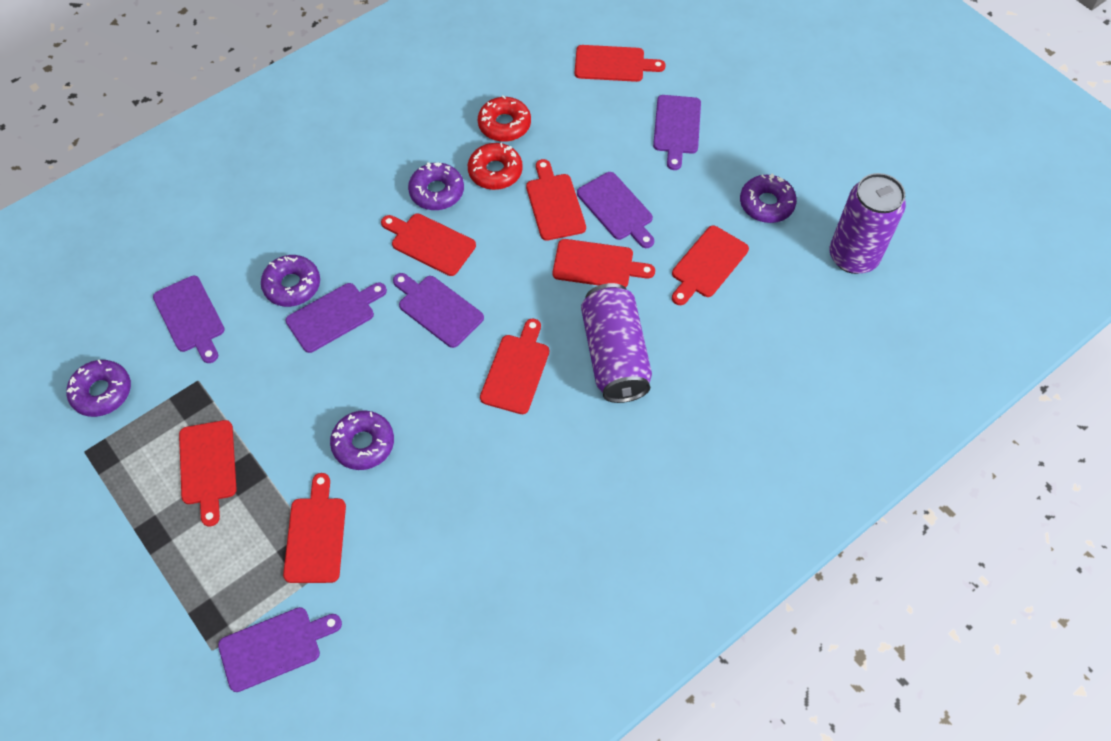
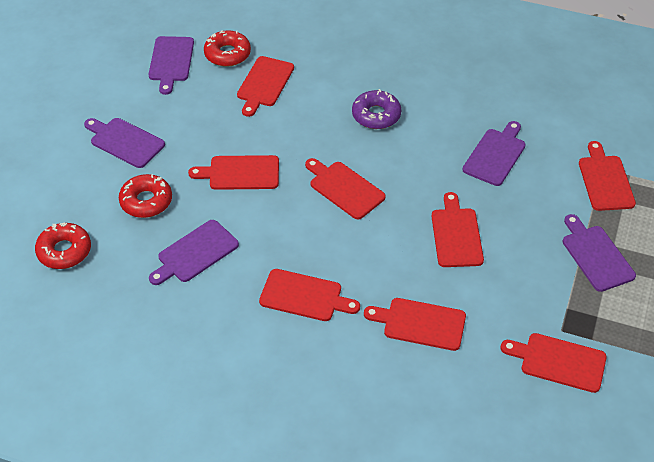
purple can: 2 -> 0
purple cutting board: 6 -> 5
purple donut: 5 -> 1
red donut: 2 -> 3

